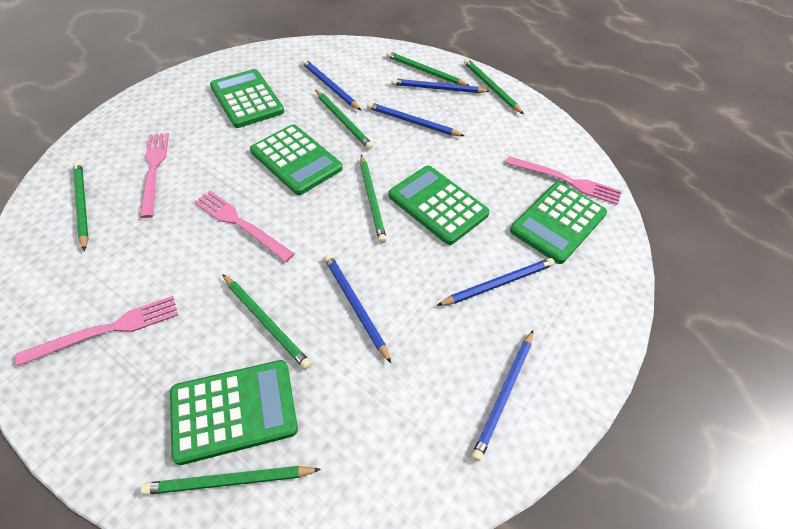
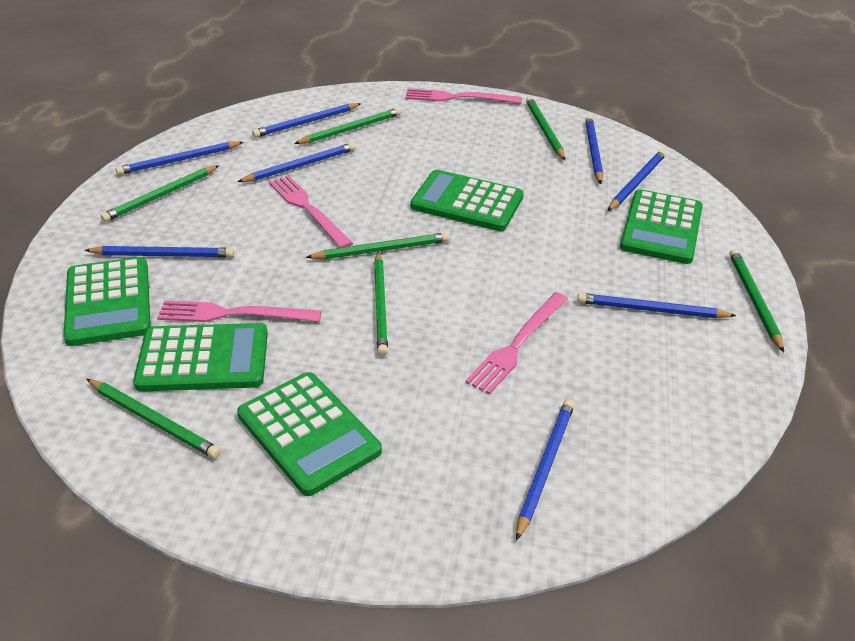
blue pencil: 6 -> 8

